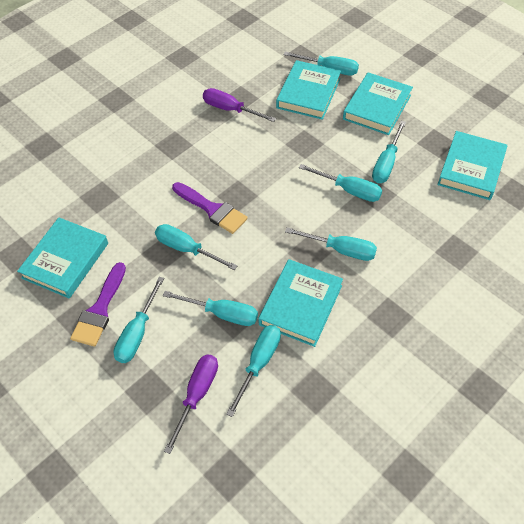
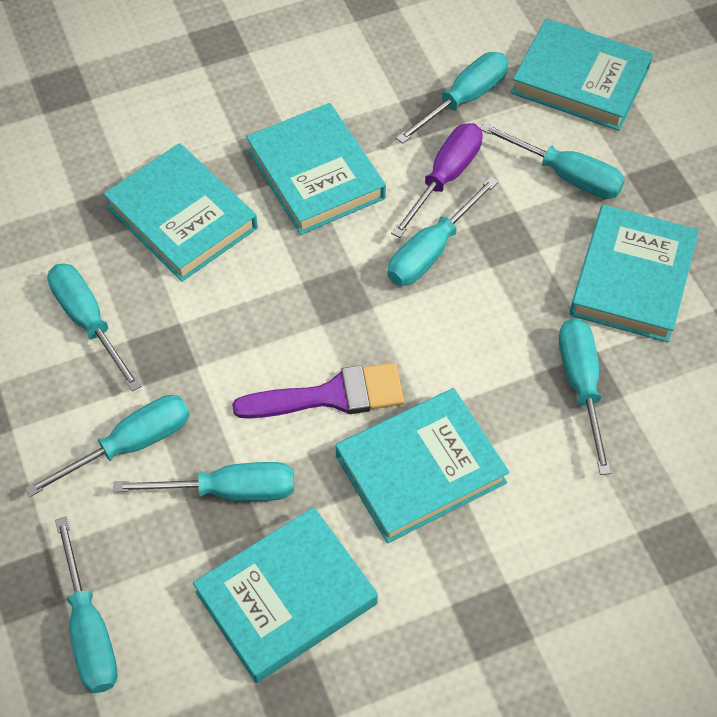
purple brush: 2 -> 1
purple screwdriver: 2 -> 1
turquoise book: 5 -> 6

